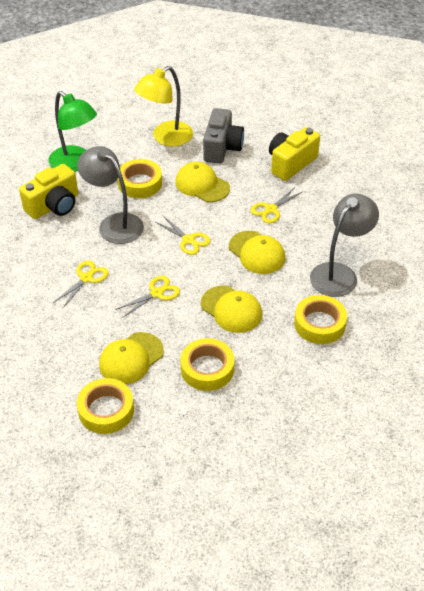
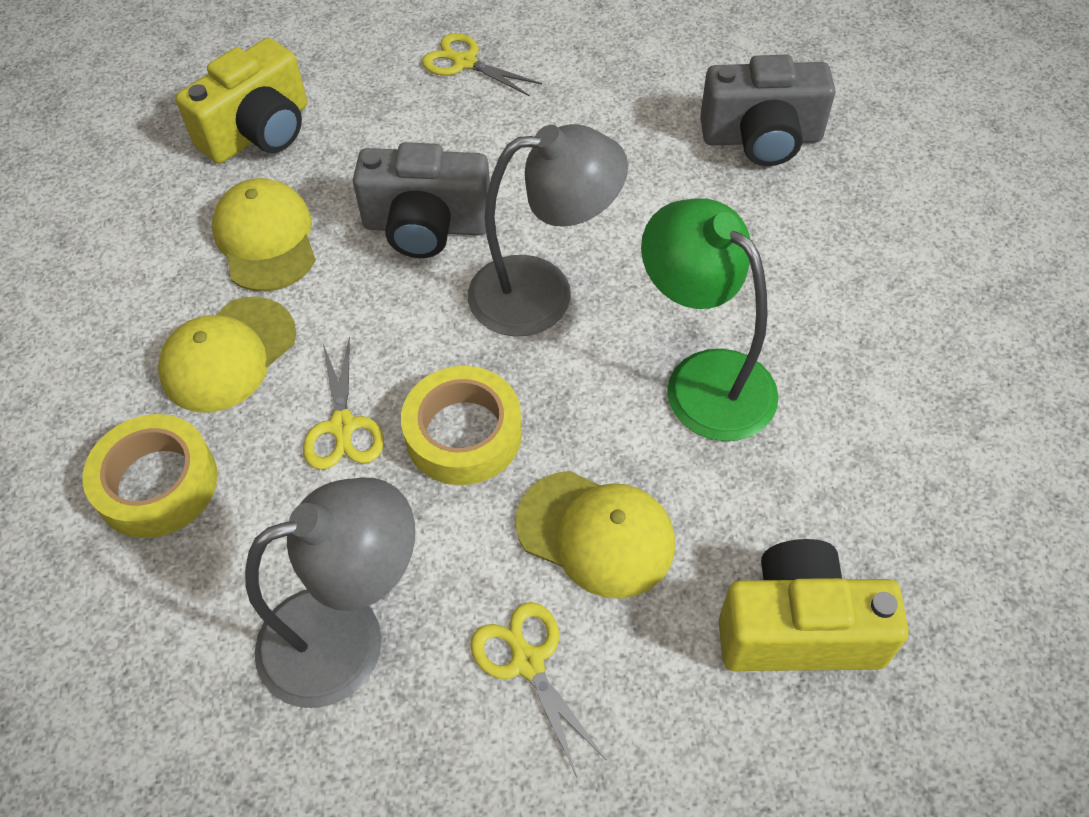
grey camera: 1 -> 2
yellow cap: 4 -> 3
yellow lamp: 1 -> 0
yellow scissors: 4 -> 3
yellow tape: 4 -> 2

